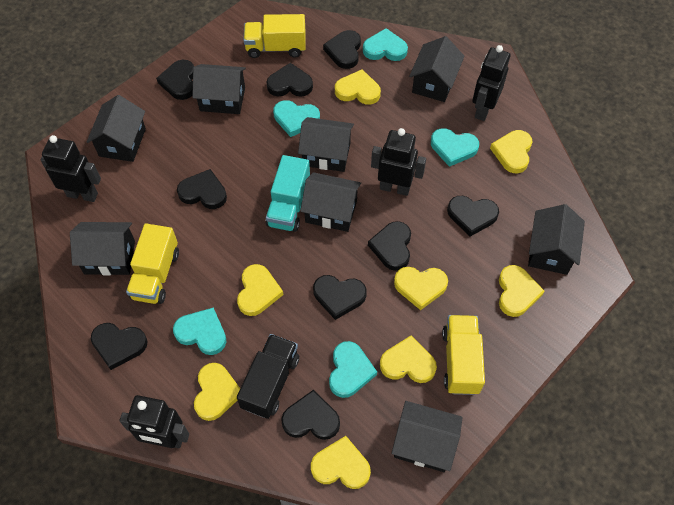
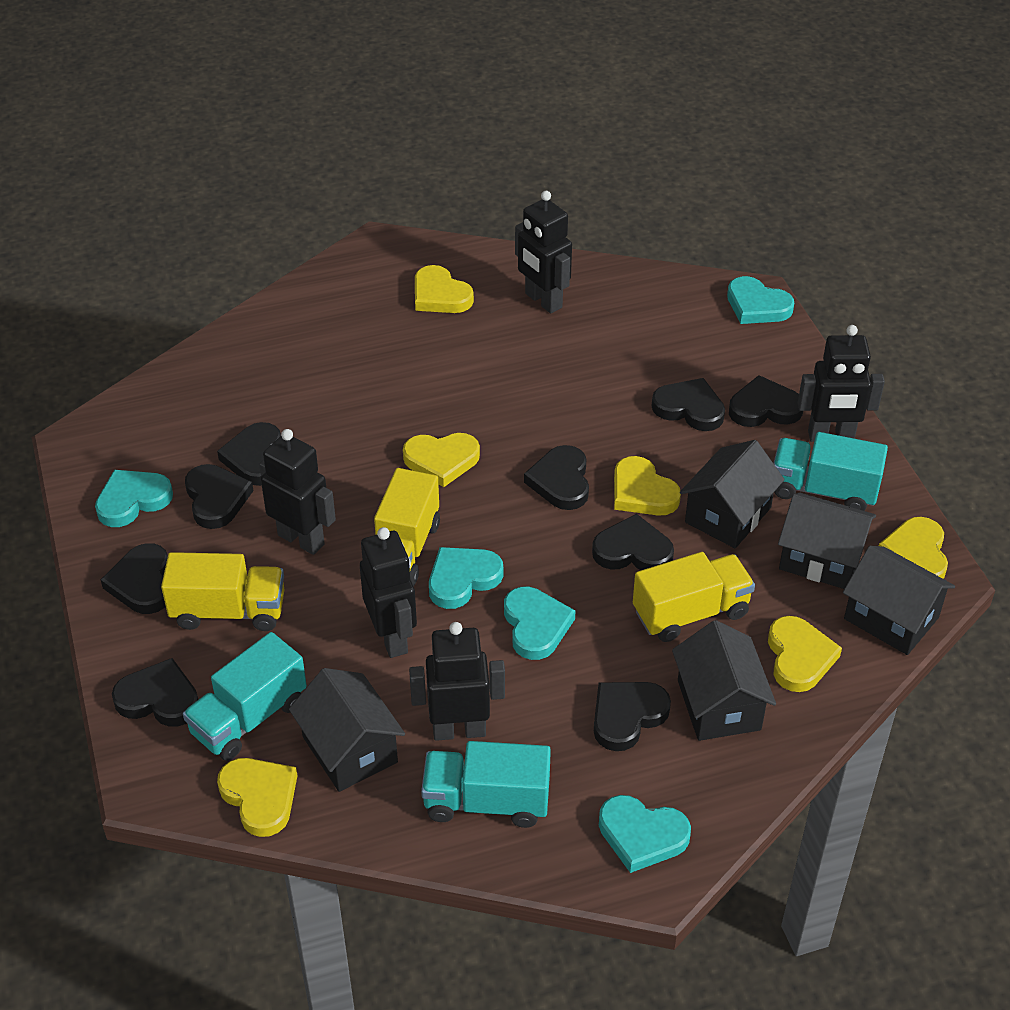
black house: 8 -> 5
black robot: 4 -> 5
black truck: 1 -> 0
turquoise truck: 1 -> 3
yellow heart: 8 -> 6

